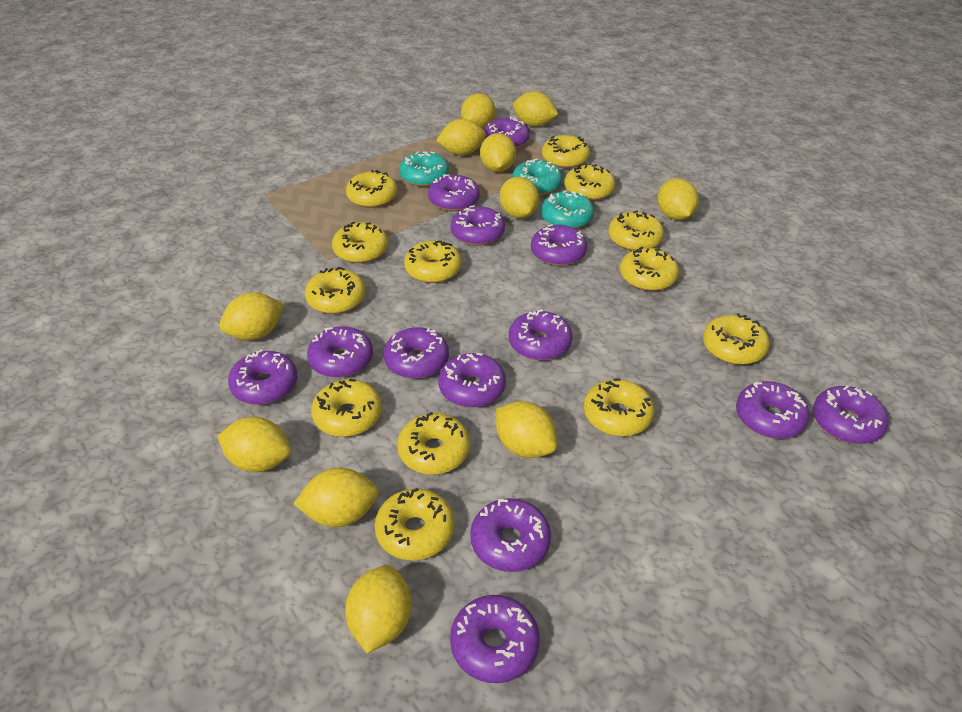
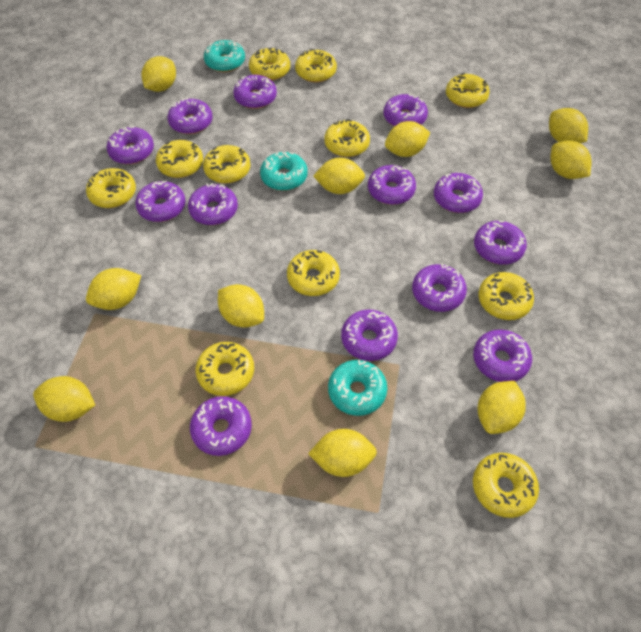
yellow donut: 13 -> 11
yellow lemon: 11 -> 10

